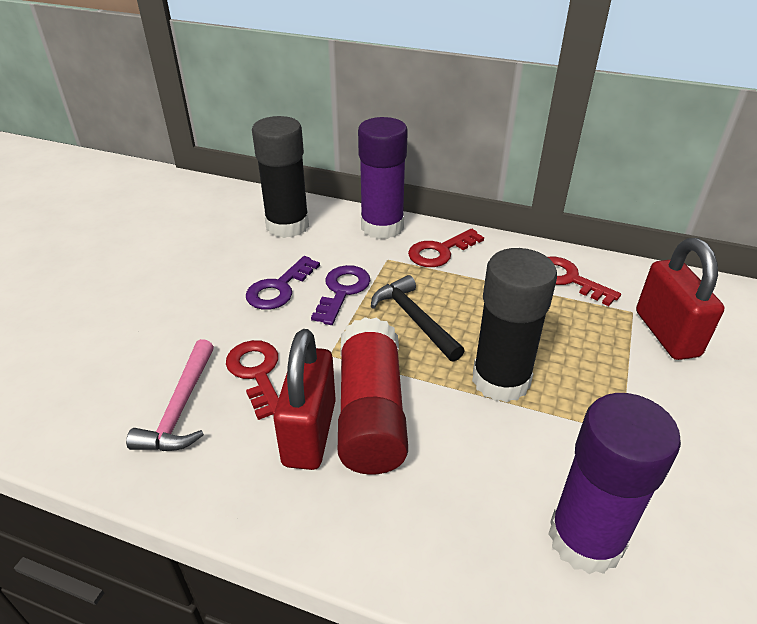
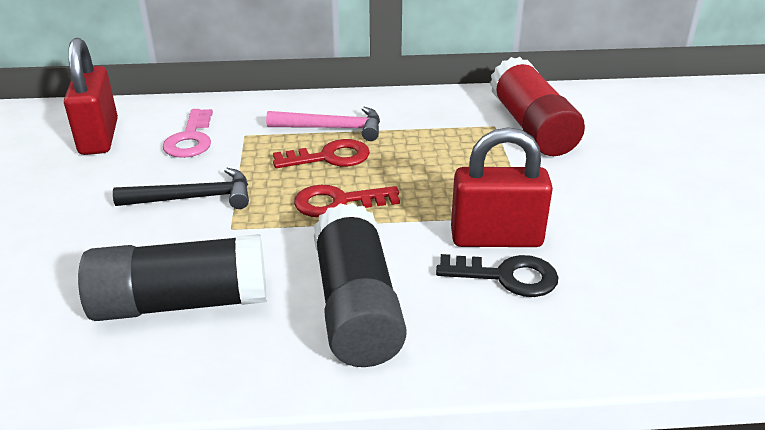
black key: 0 -> 1
pink key: 0 -> 1
purple glue stick: 2 -> 0
purple key: 2 -> 0
red key: 3 -> 2

